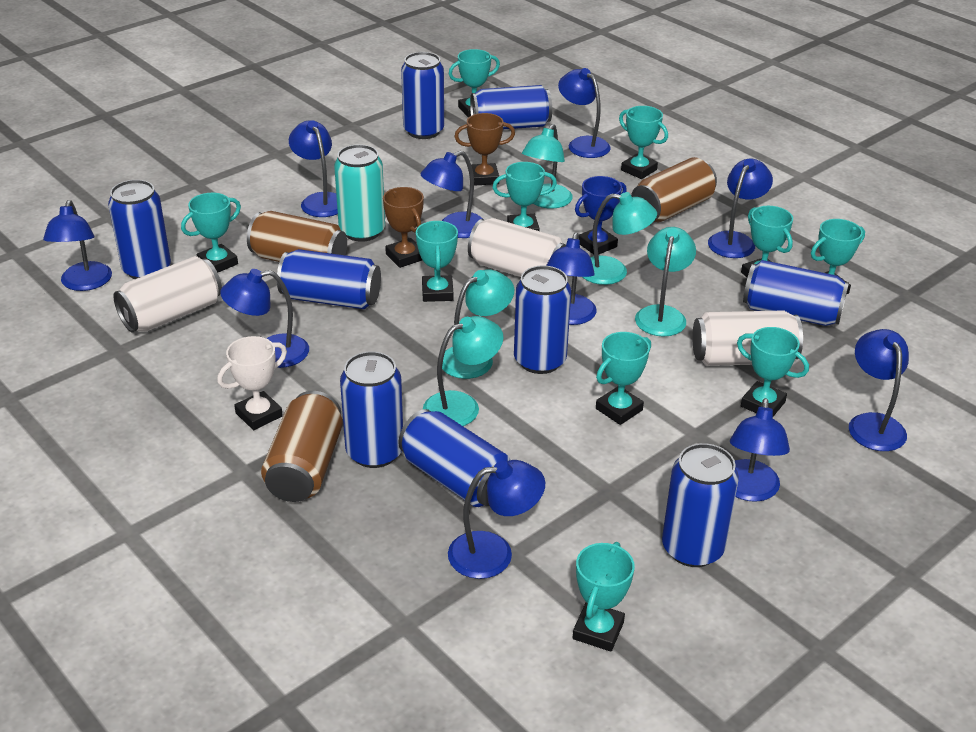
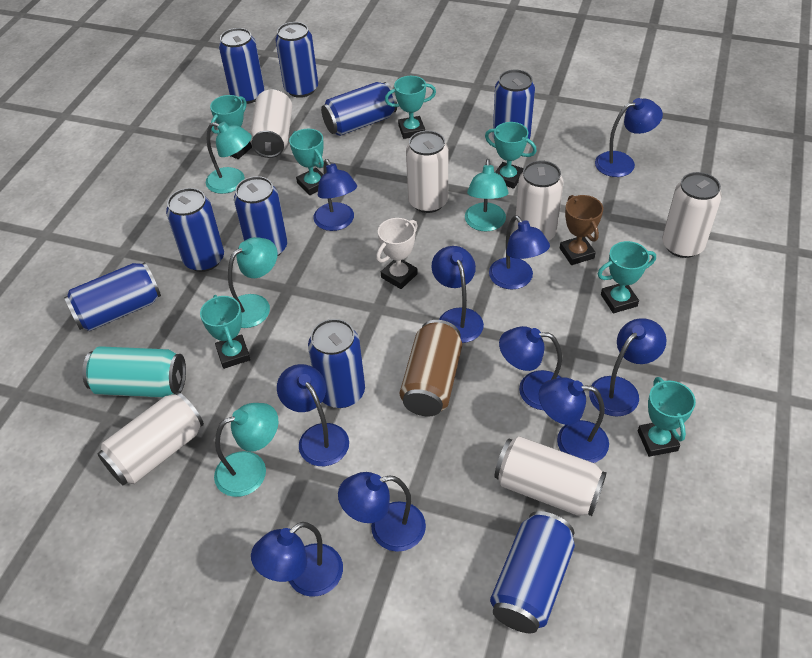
blue trophy: 1 -> 0
brown can: 3 -> 1
brown trophy: 2 -> 1
turquoise lamp: 5 -> 4
turquoise trophy: 10 -> 7
white can: 3 -> 6

